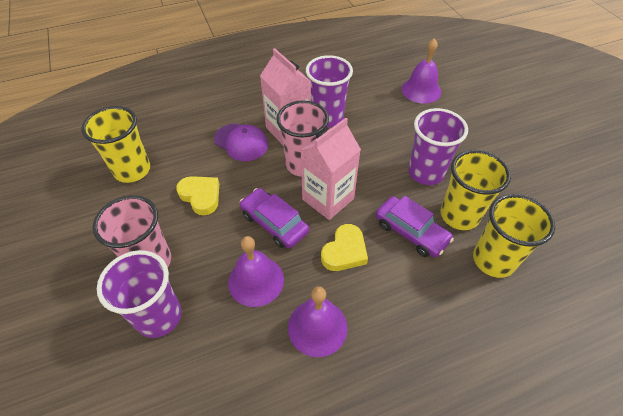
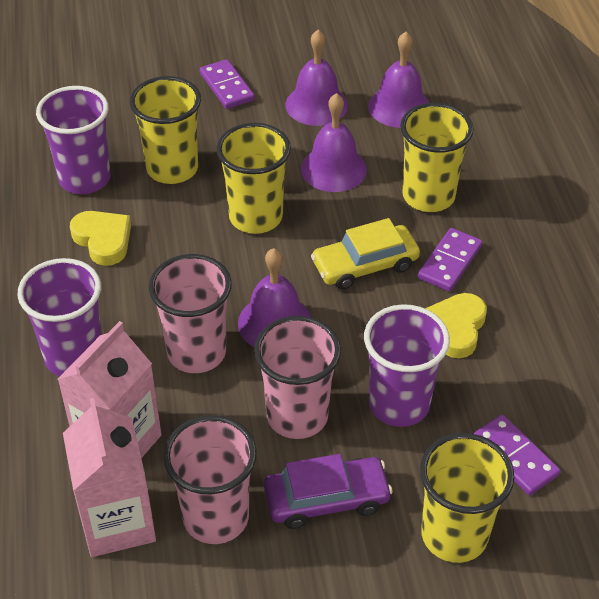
pink cup: 2 -> 3
purple bell: 3 -> 4
purple cap: 1 -> 0
purple car: 2 -> 1
purple domino: 0 -> 3
yellow car: 0 -> 1
yellow cup: 3 -> 4

